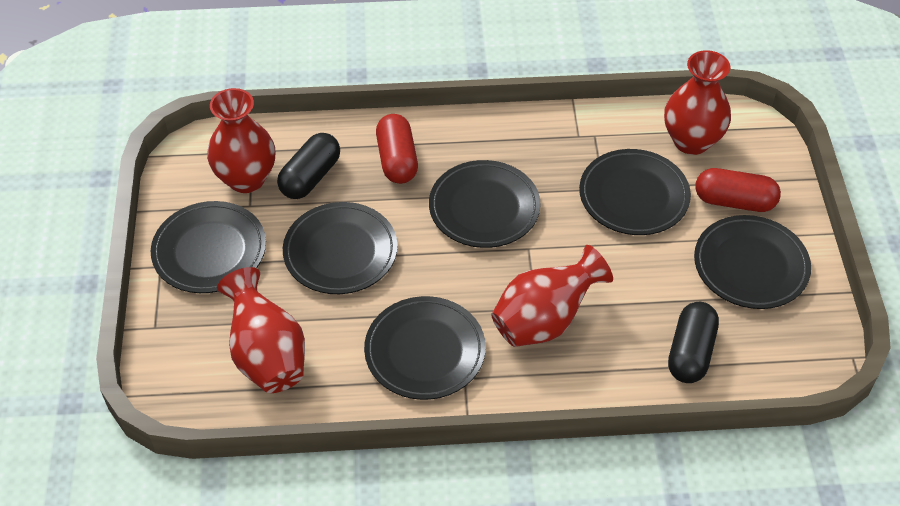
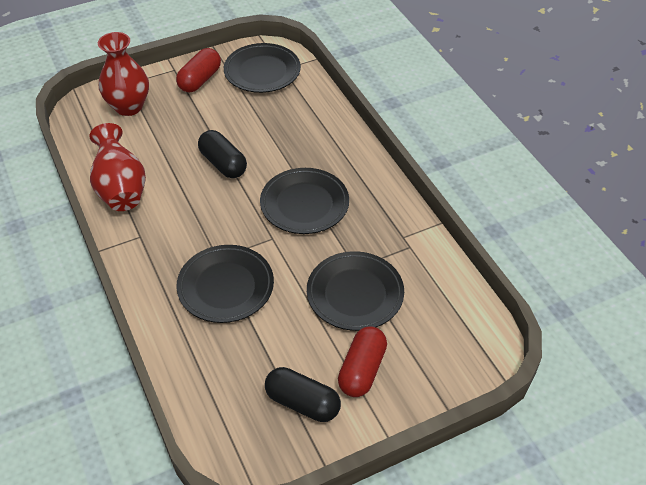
black plate: 6 -> 4
red vase: 4 -> 2

